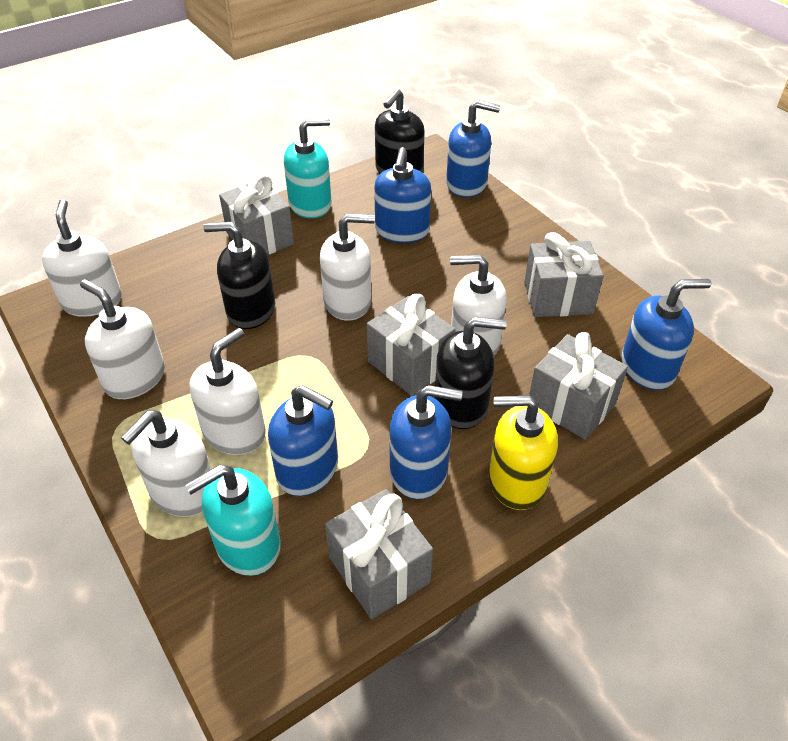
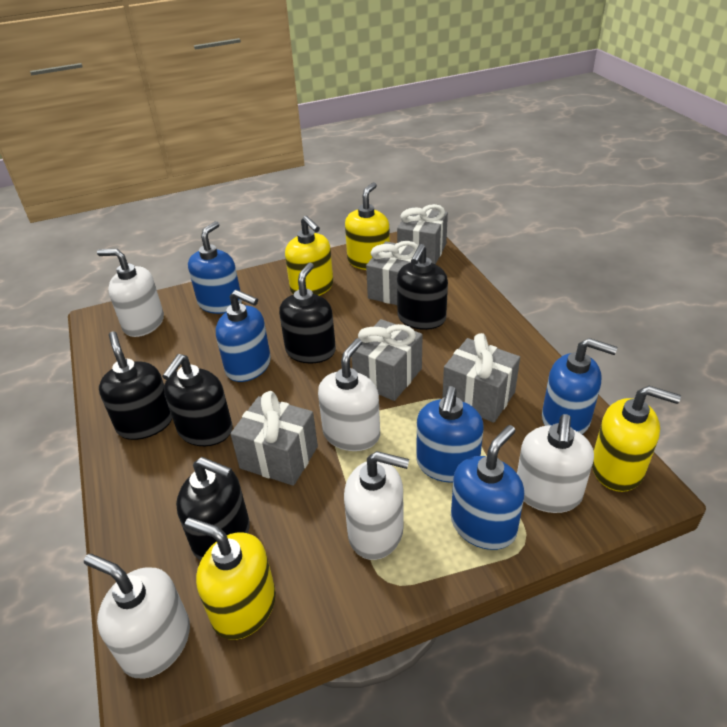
black soap dispenser: 3 -> 5
turquoise soap dispenser: 2 -> 0
white soap dispenser: 6 -> 5
yellow soap dispenser: 1 -> 4

